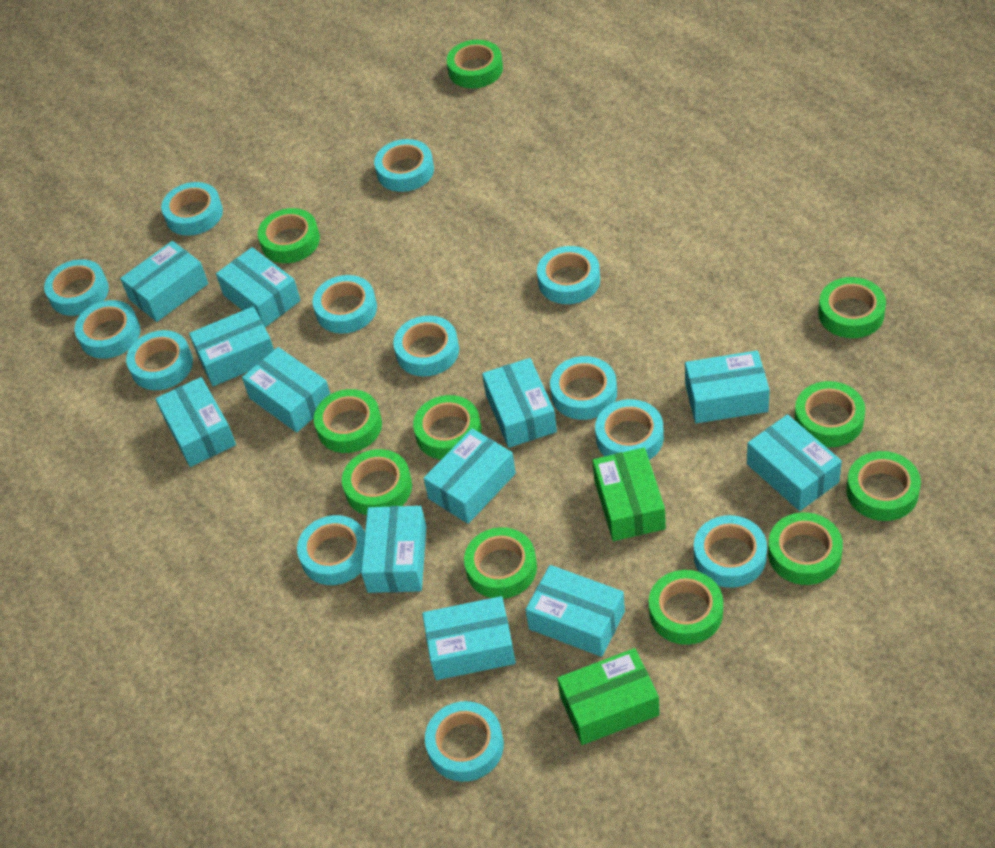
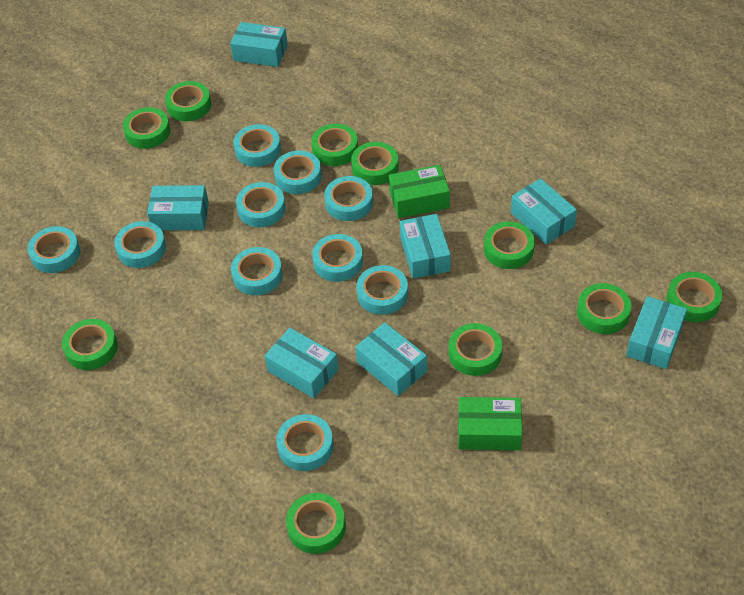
green tape: 11 -> 10
turquoise box: 12 -> 7
turquoise tape: 13 -> 10

